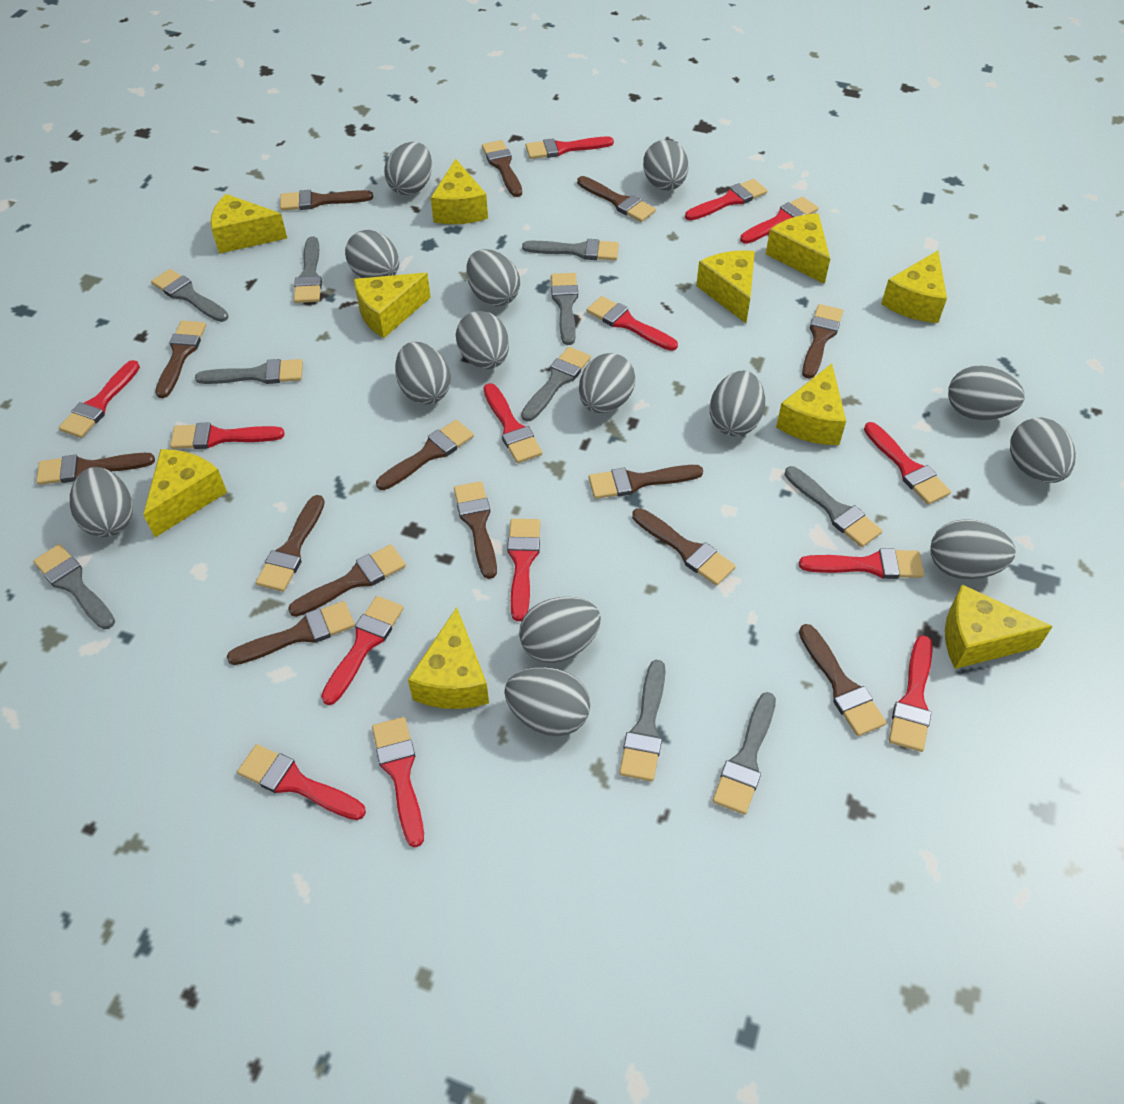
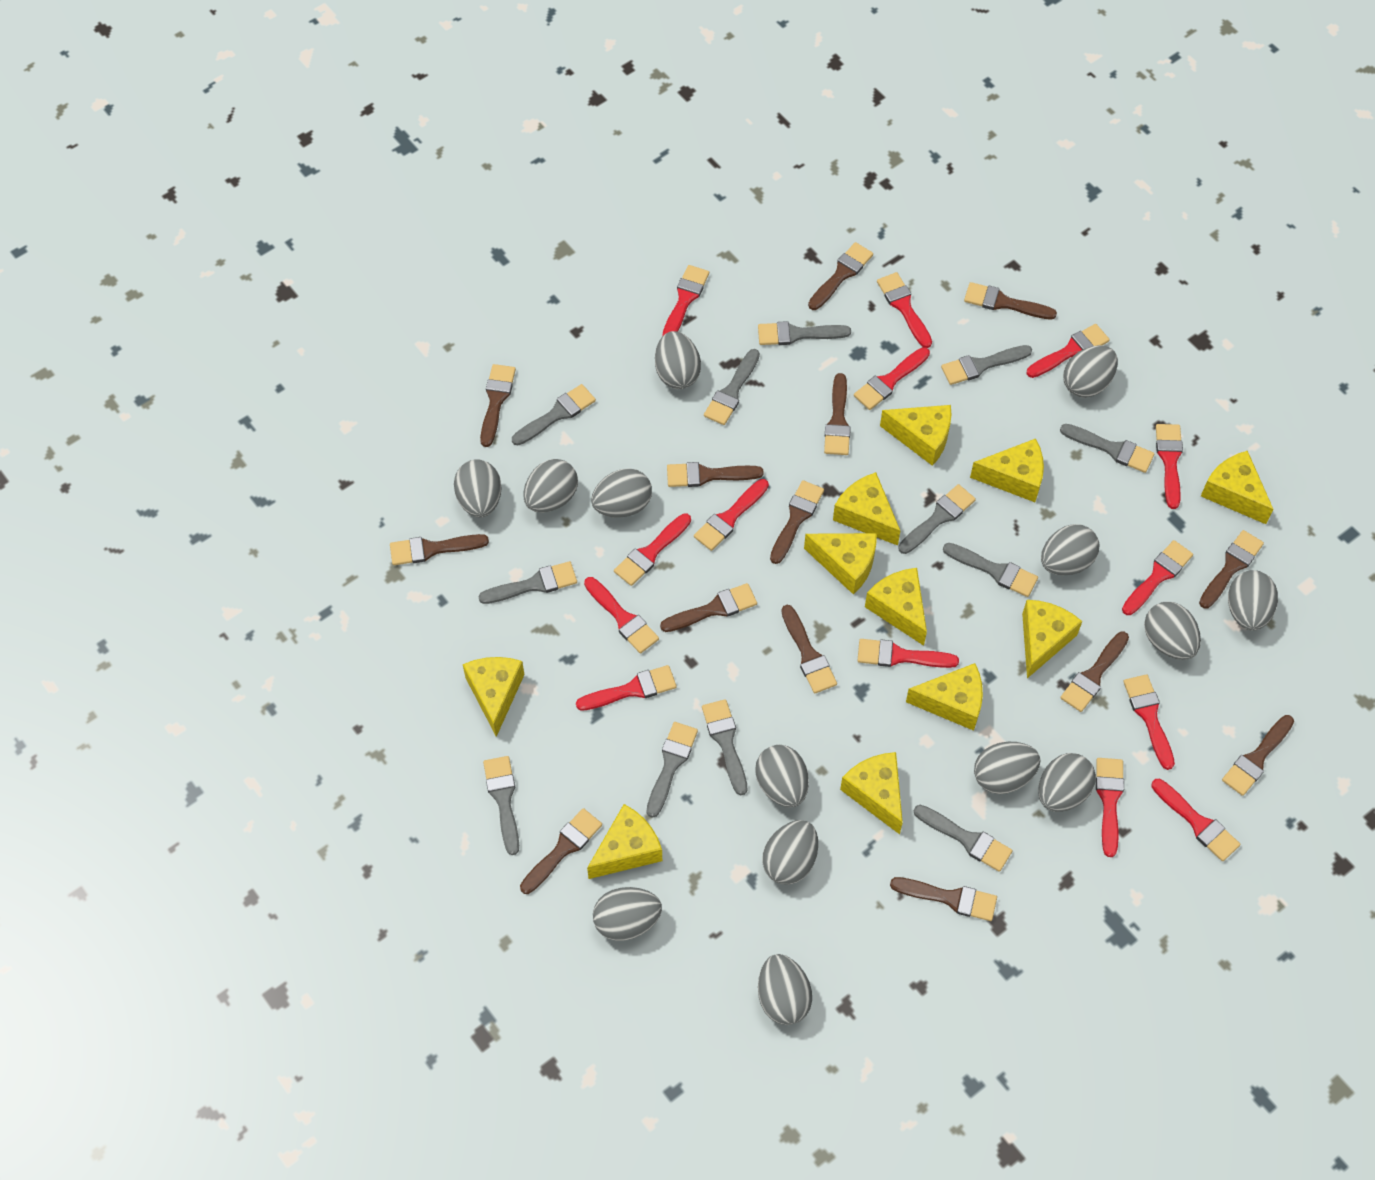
grey brush: 10 -> 12
yellow cheese: 10 -> 11

